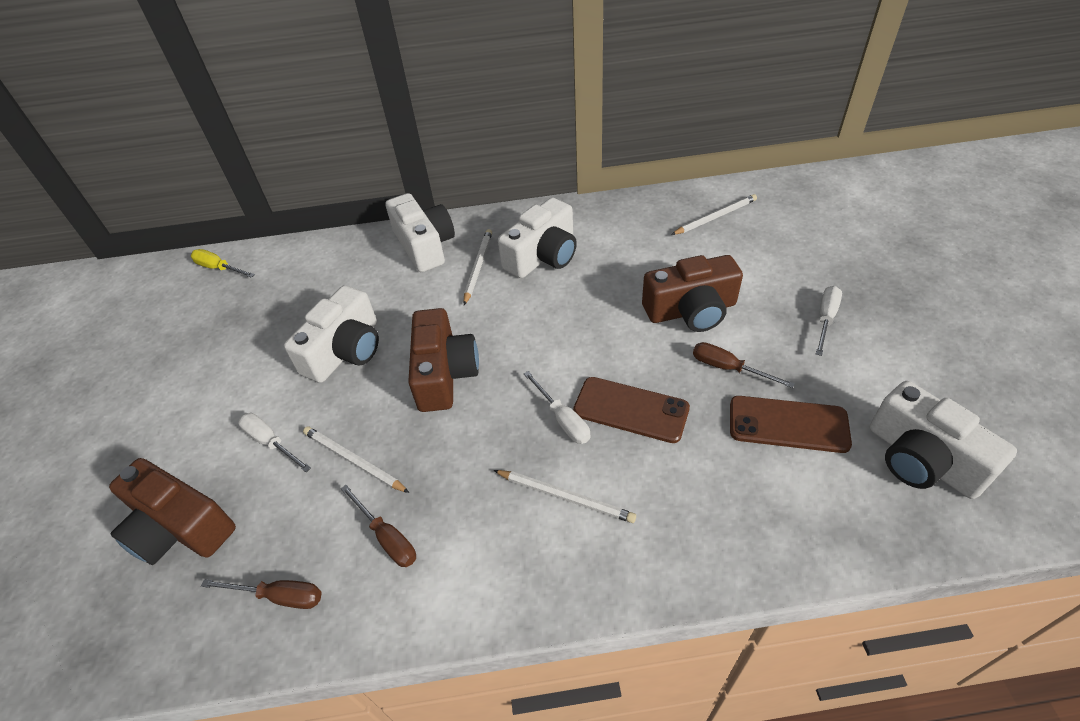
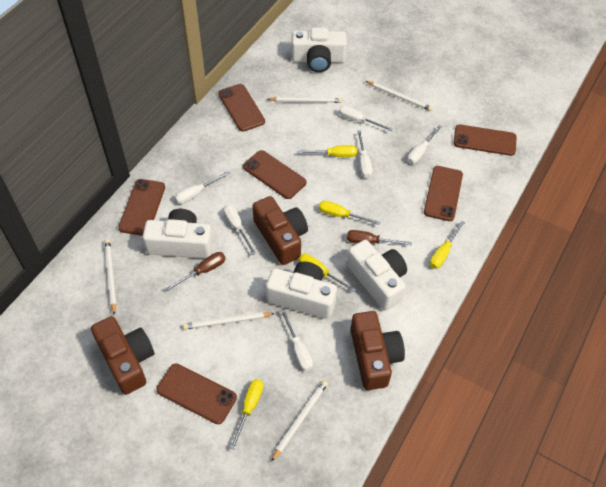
brown phone: 2 -> 6
brown screwdriver: 3 -> 2
white pencil: 4 -> 5
white screwdriver: 3 -> 6
yellow screwdriver: 1 -> 5

